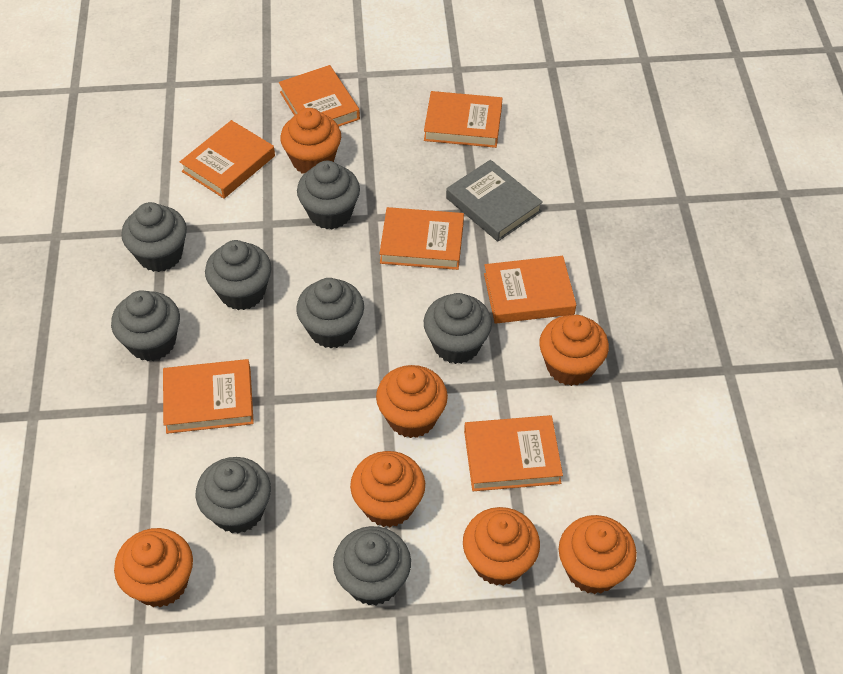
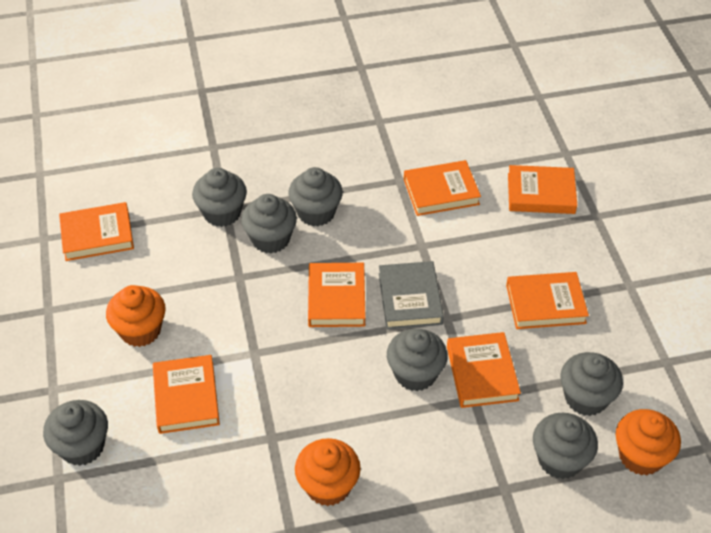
grey cupcake: 8 -> 7
orange cupcake: 7 -> 3

